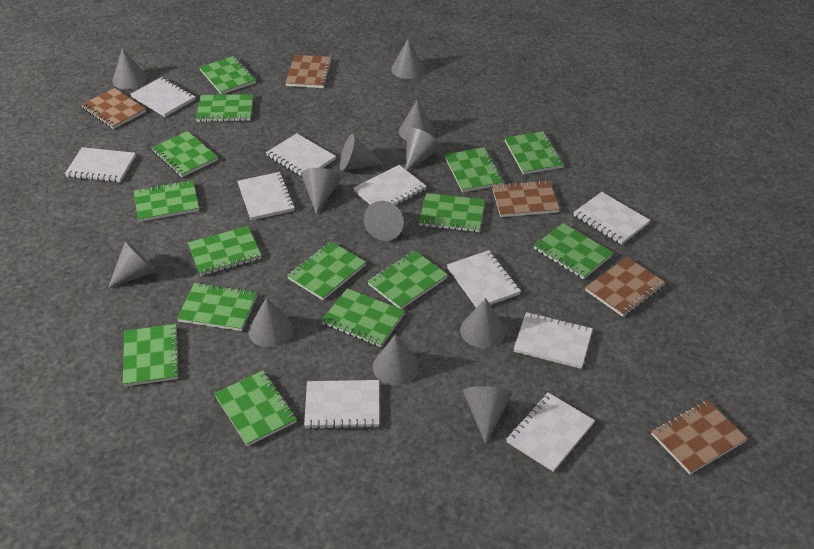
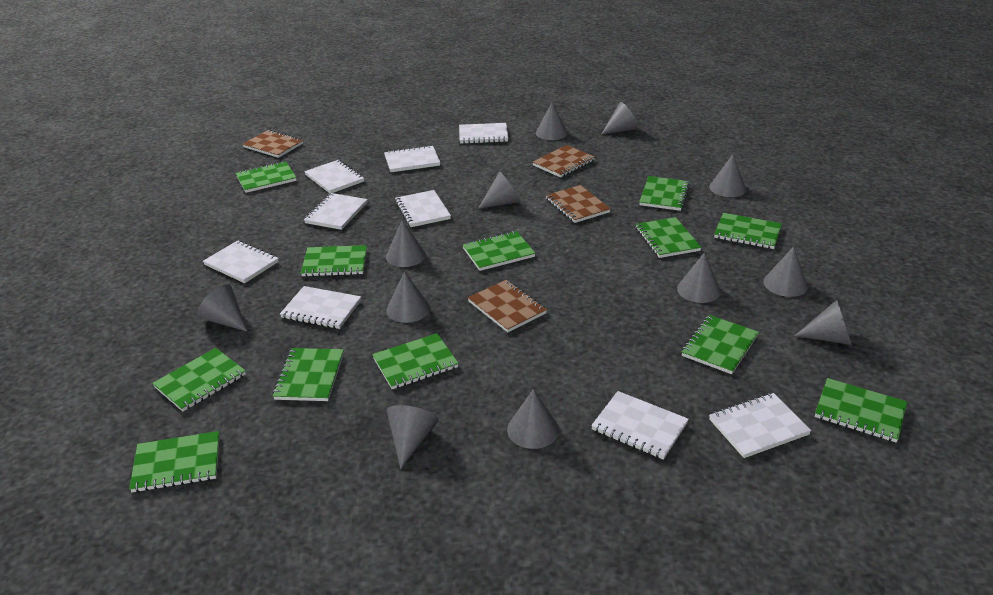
brown notebook: 5 -> 4
green notebook: 15 -> 12
white notebook: 10 -> 9

